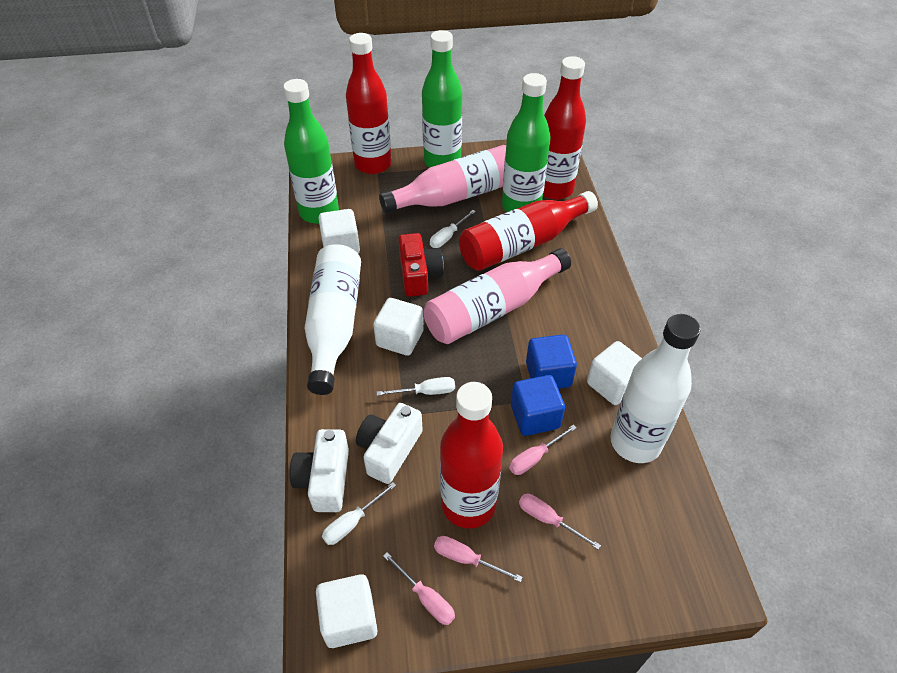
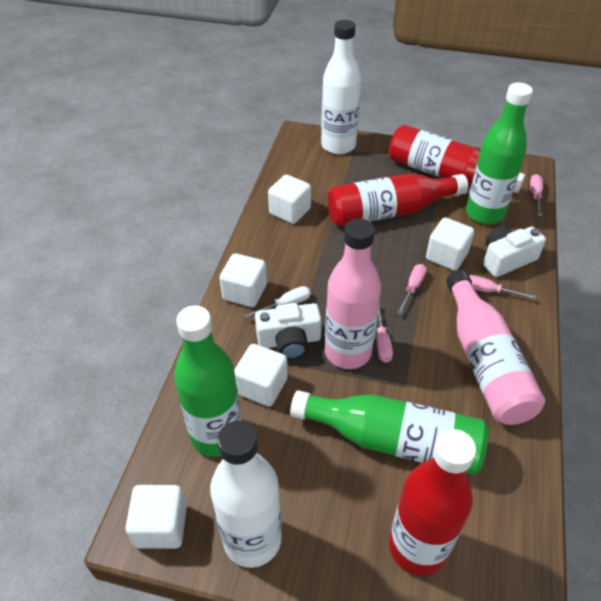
blue cube: 2 -> 0
red bottle: 4 -> 3
red camera: 1 -> 0
white cube: 4 -> 5
white screwdriver: 3 -> 1

